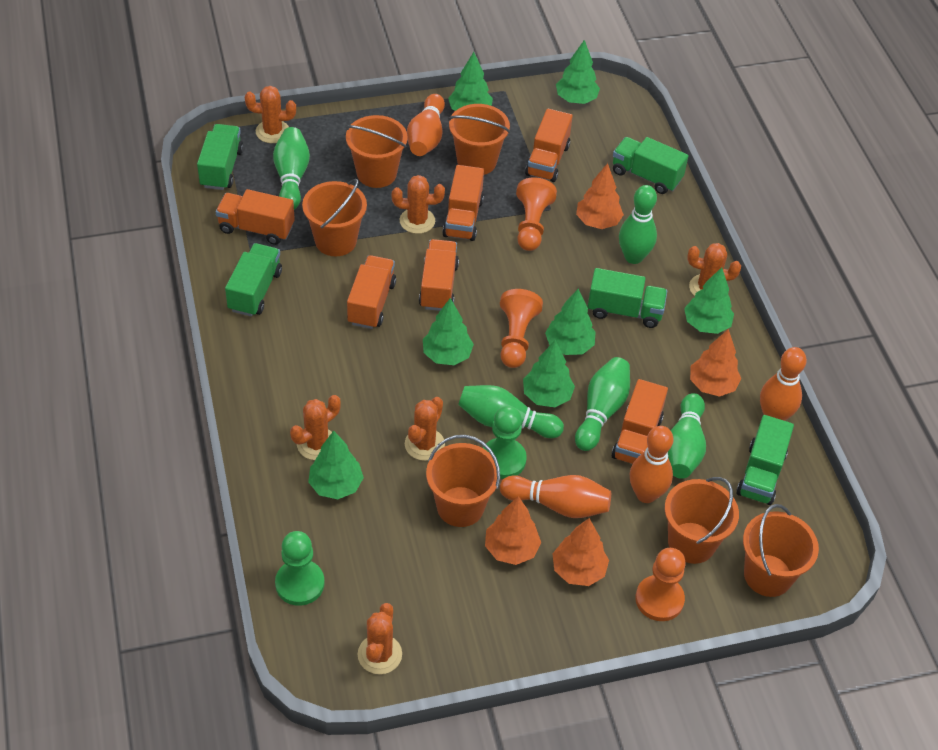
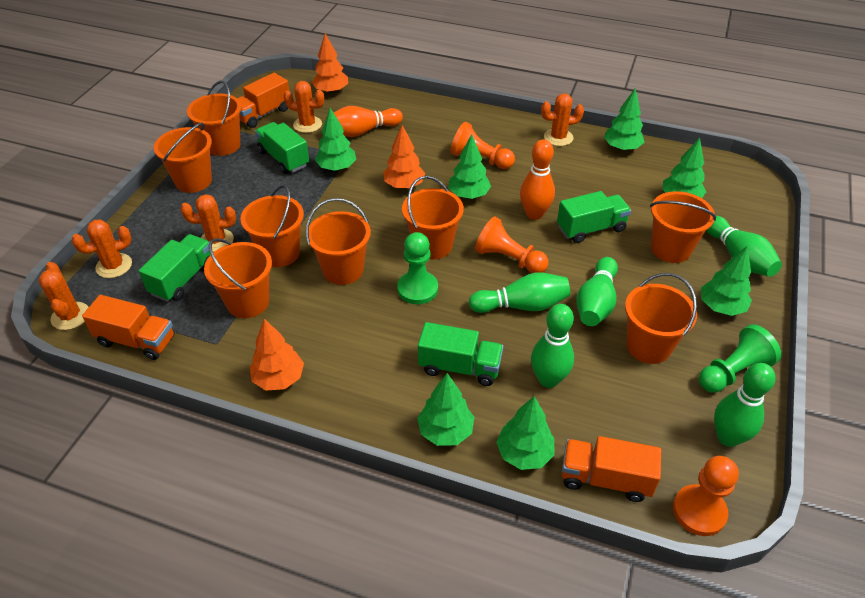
green truck: 5 -> 4
orange bowling pin: 4 -> 2
orange bucket: 6 -> 8
orange cactus: 6 -> 5
orange tree: 4 -> 3
orange truck: 6 -> 3

